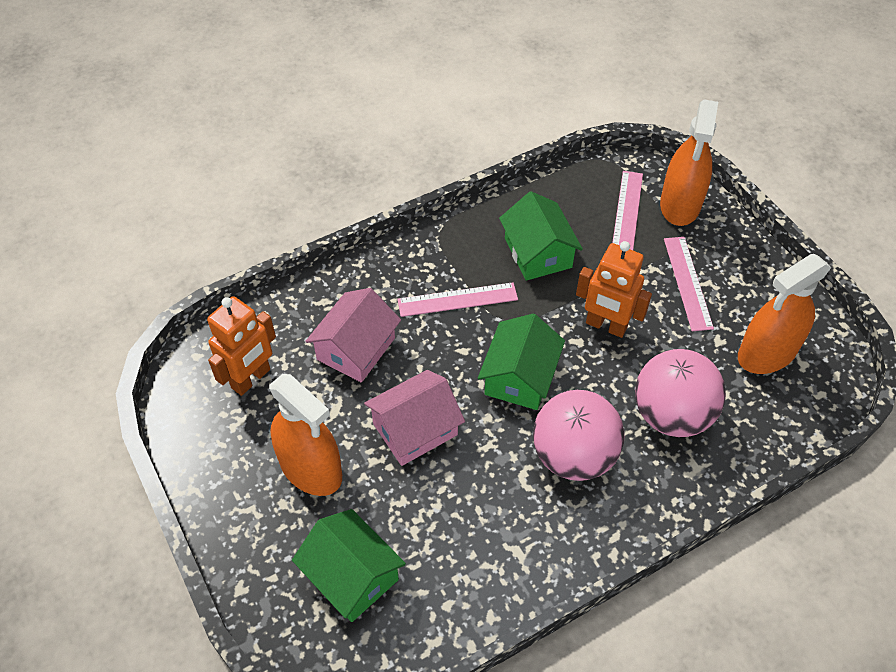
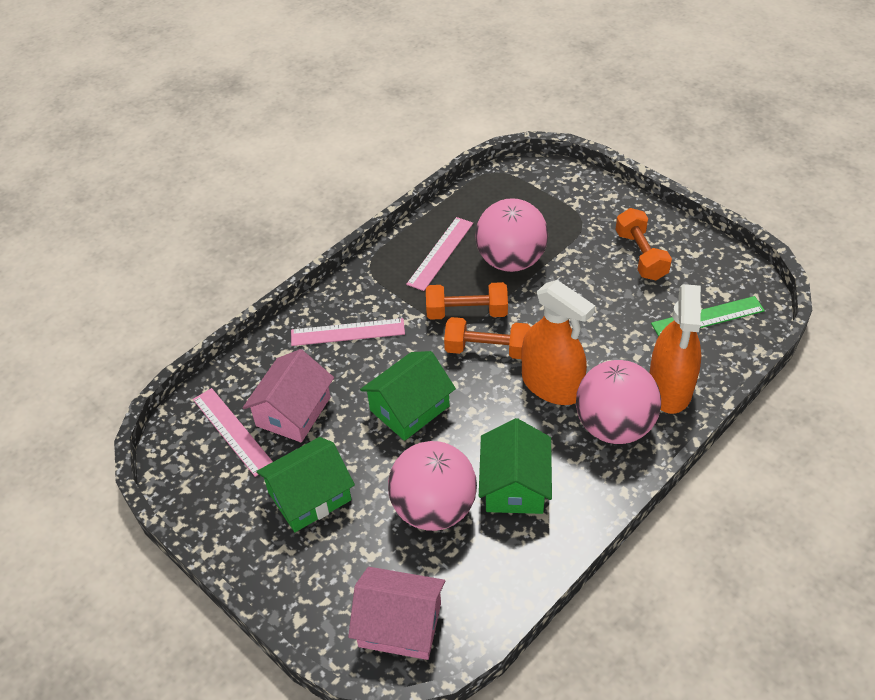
green ruler: 0 -> 1
orange dumbbell: 0 -> 3
orange robot: 2 -> 0
orange spray bottle: 3 -> 2
pink ball: 2 -> 3

